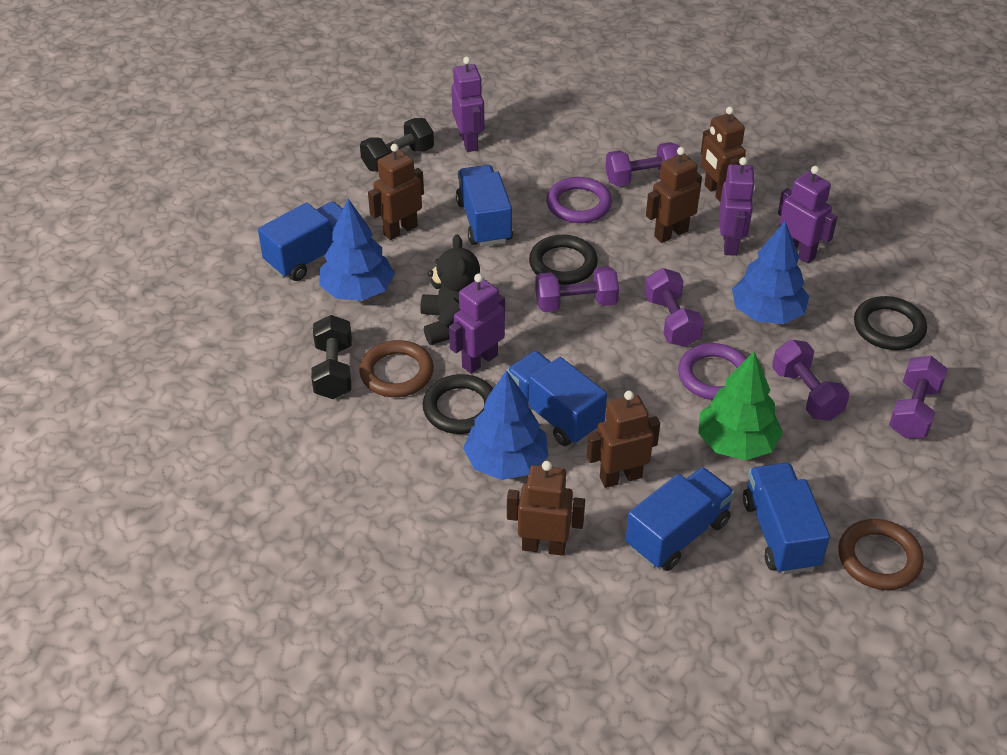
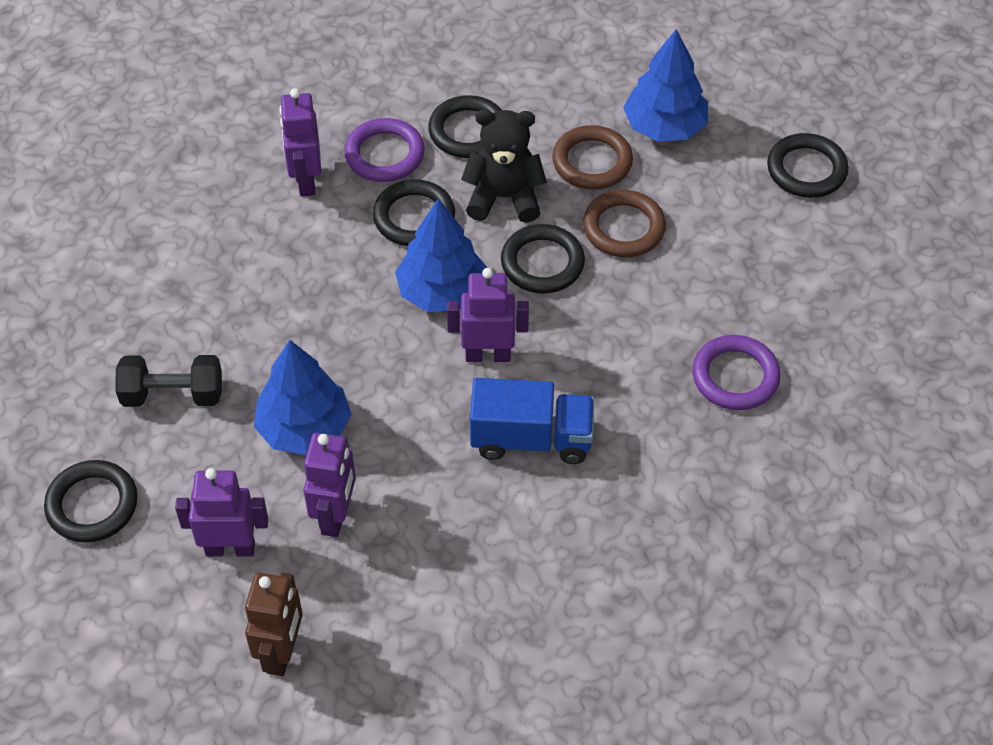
black dumbbell: 2 -> 1
black ring: 3 -> 5
blue truck: 5 -> 1
brown robot: 5 -> 1
green tree: 1 -> 0
purple dumbbell: 5 -> 0

